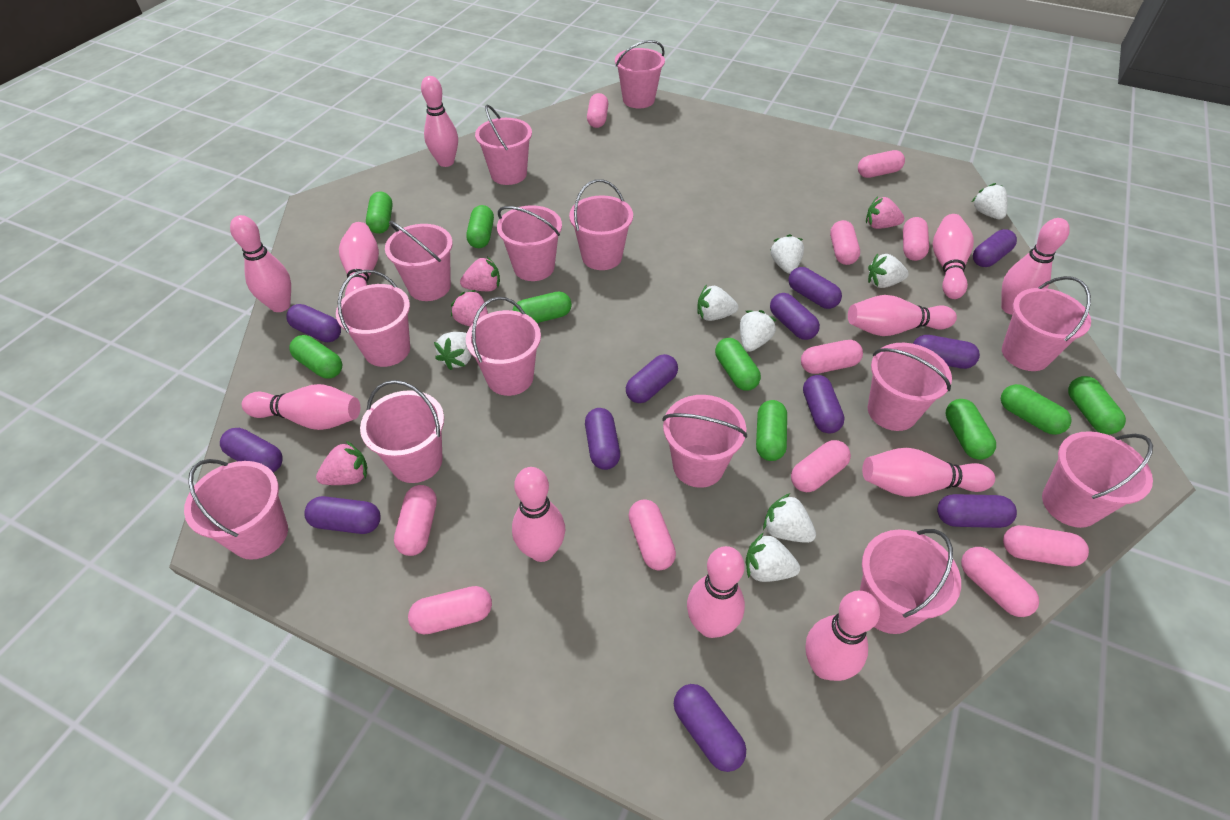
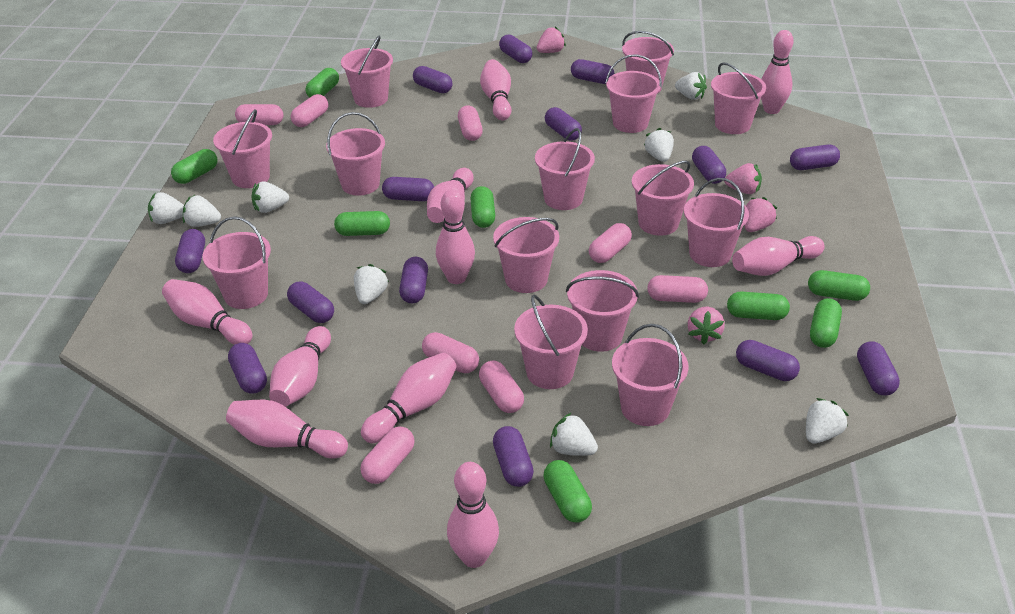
green capsule: 9 -> 8
pink bowling pin: 11 -> 10
pink capsule: 11 -> 8
purple capsule: 12 -> 14

